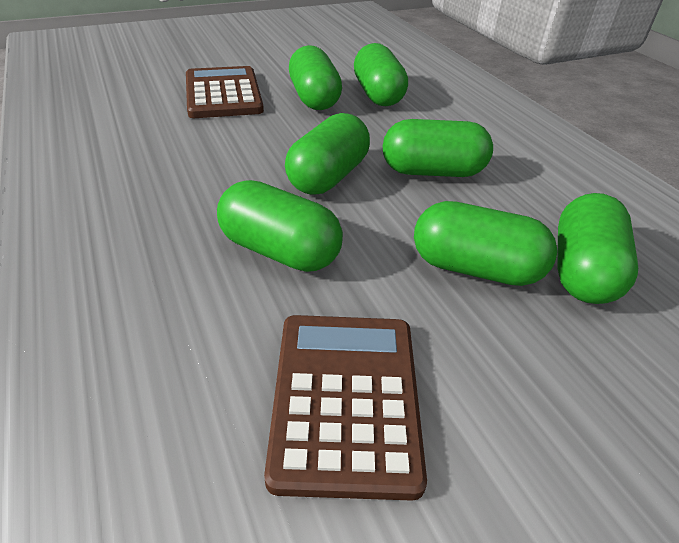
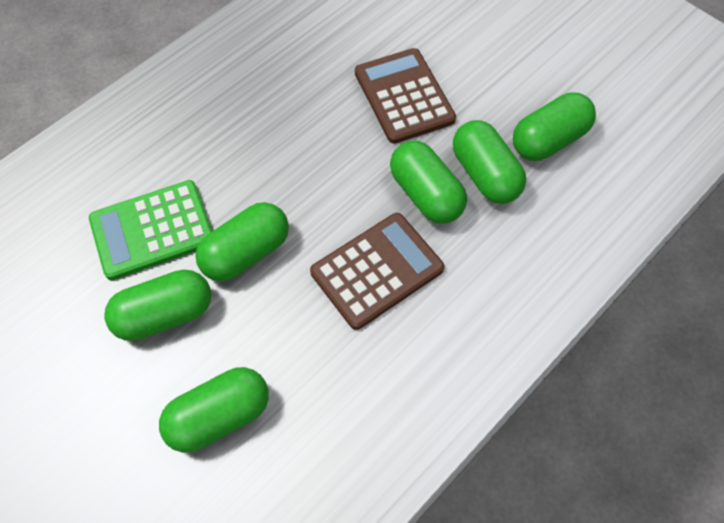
green calculator: 0 -> 1
green capsule: 7 -> 6

